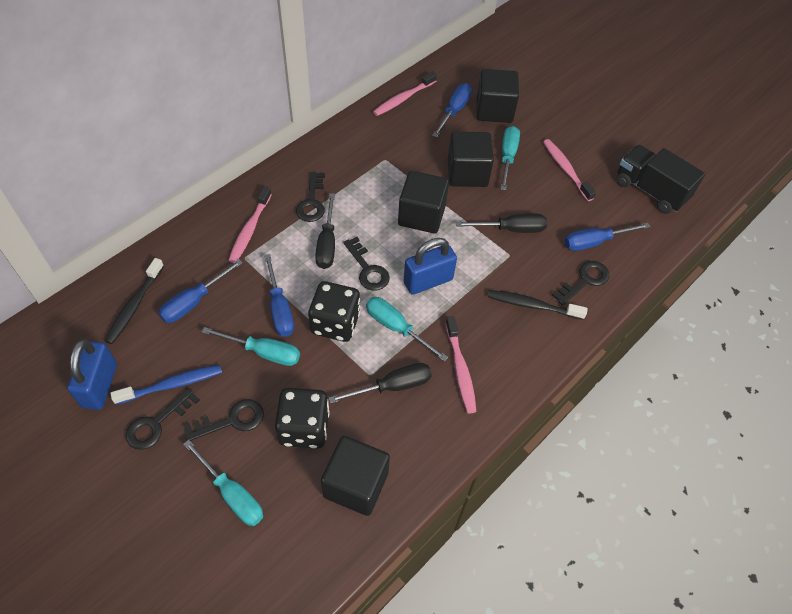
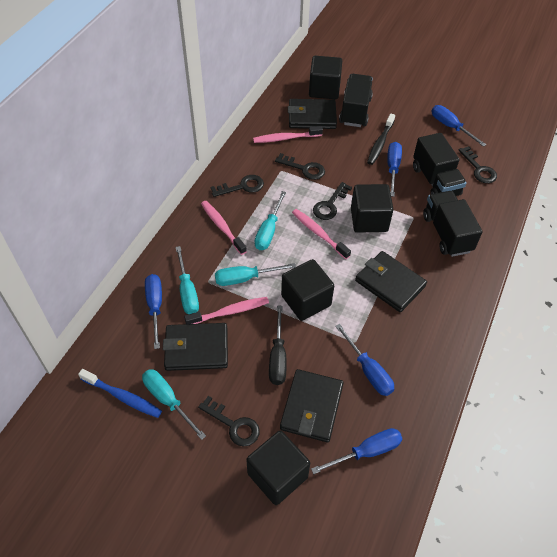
black dice: 2 -> 0
black screwdriver: 3 -> 1
black toothbrush: 2 -> 1
black truck: 1 -> 3
black wallet: 0 -> 4
blue padlock: 2 -> 0
blue screwdriver: 4 -> 5

